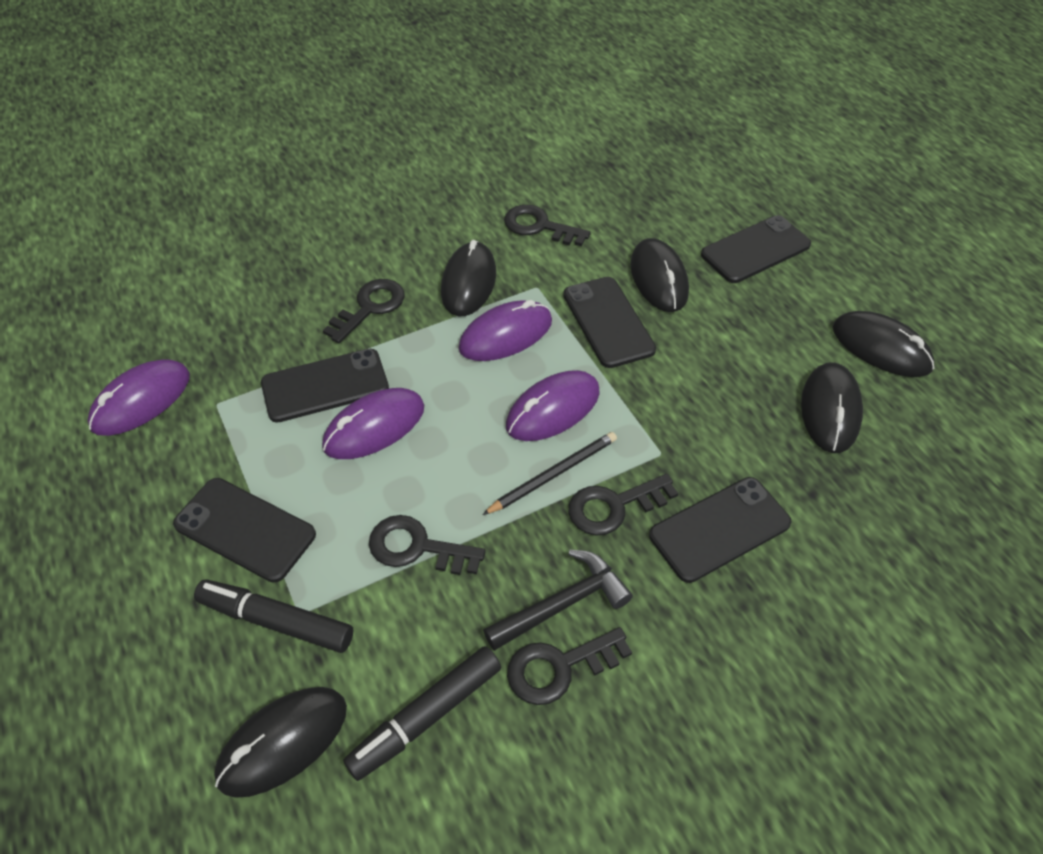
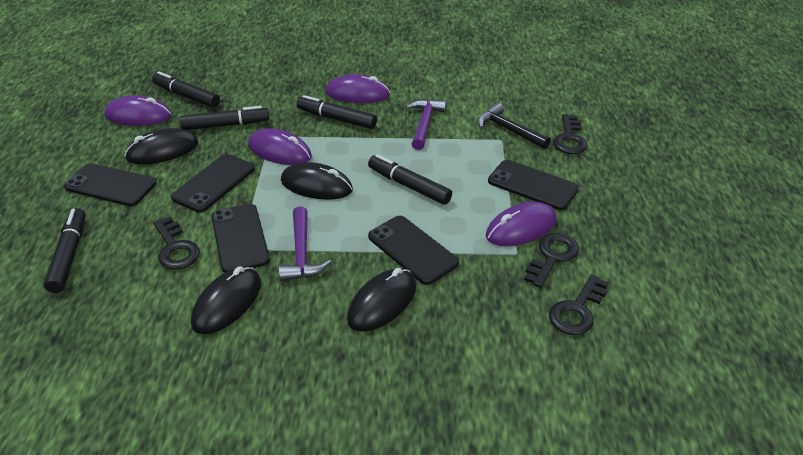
black key: 5 -> 4
black marker: 2 -> 5
black mouse: 5 -> 4
black pencil: 1 -> 0
purple hammer: 0 -> 2

